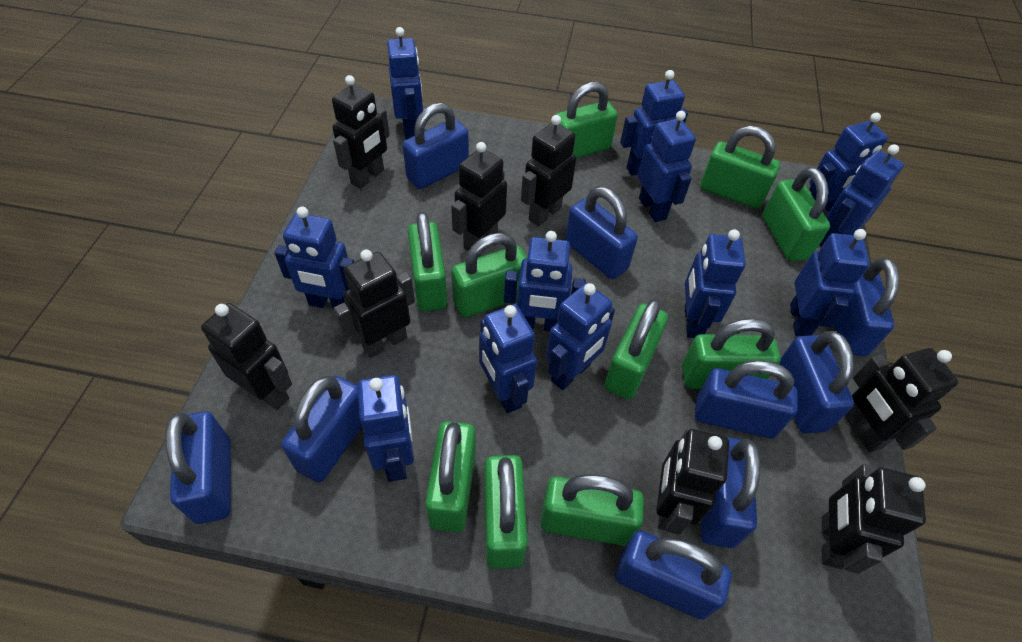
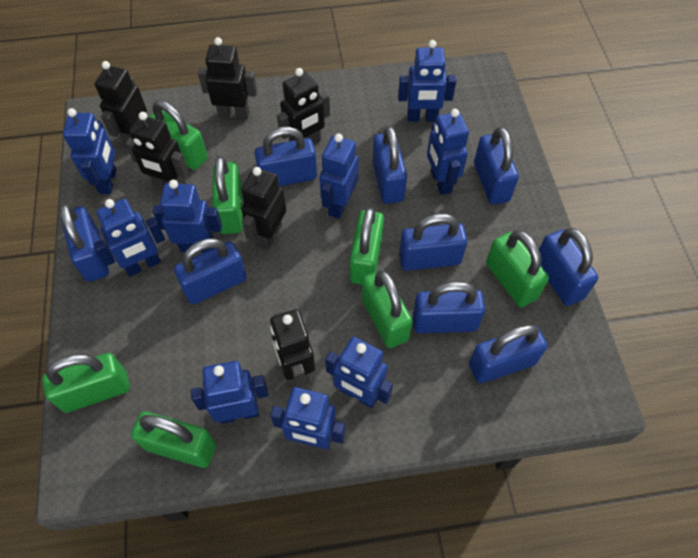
black robot: 8 -> 6
blue robot: 12 -> 9
green padlock: 10 -> 7

